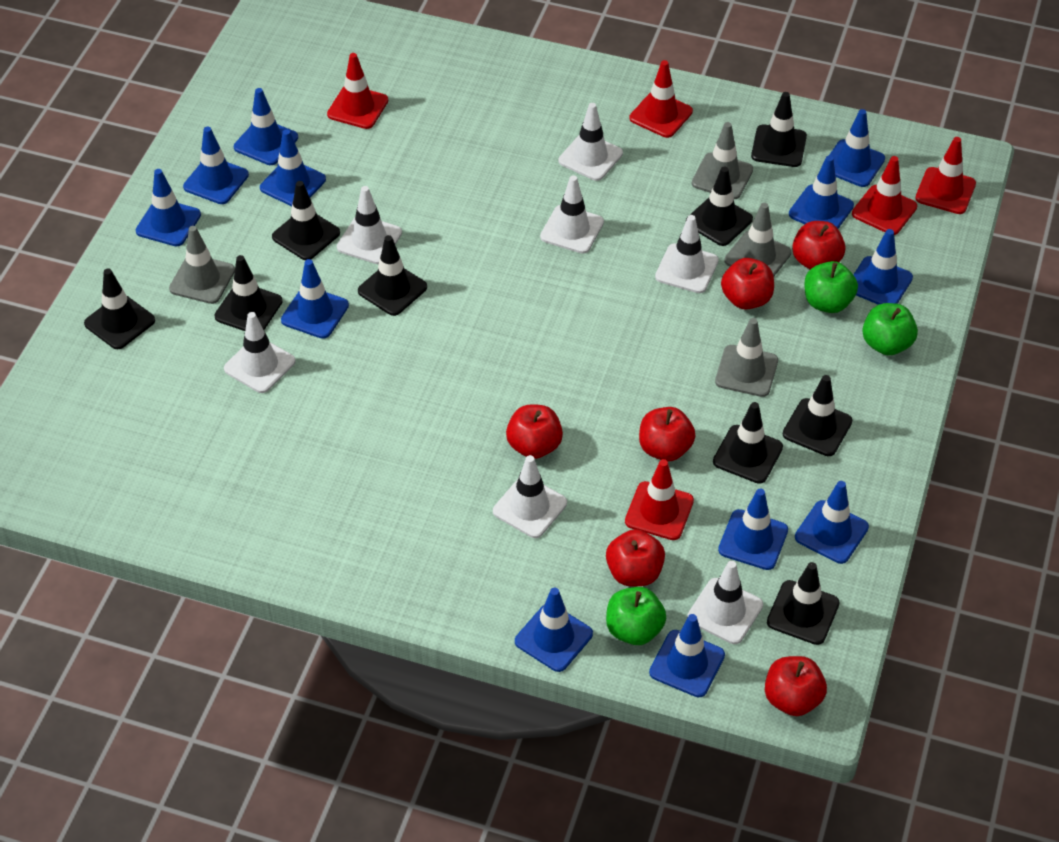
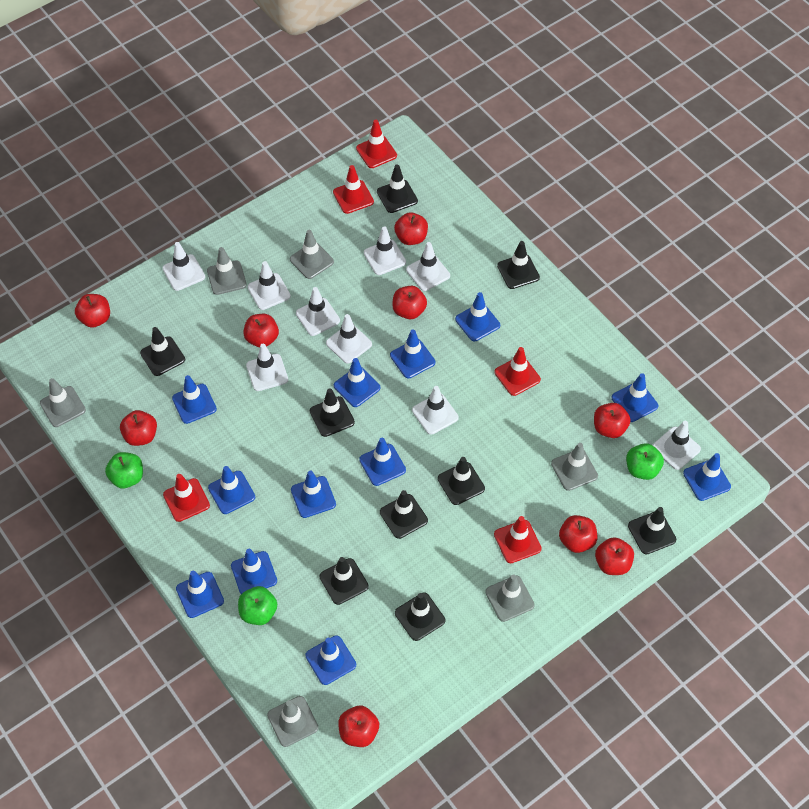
grey traffic cone: 4 -> 6
red apple: 6 -> 9
white traffic cone: 7 -> 9

